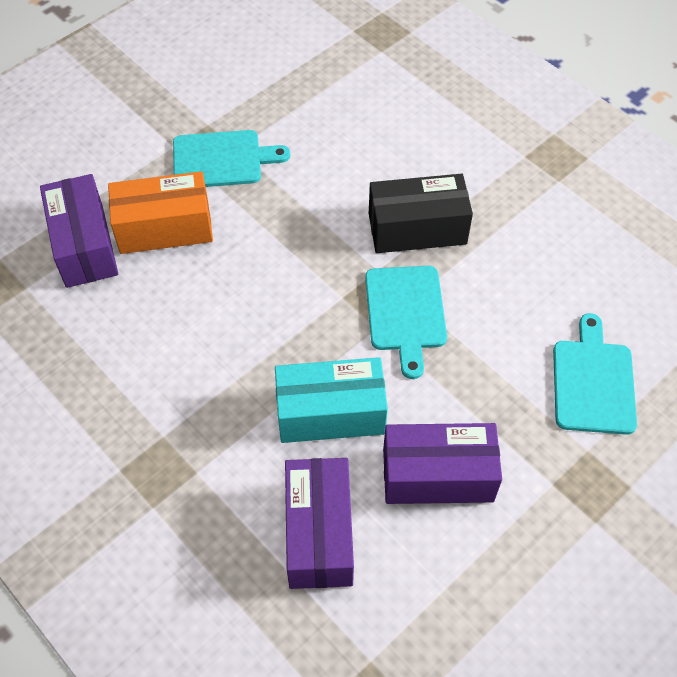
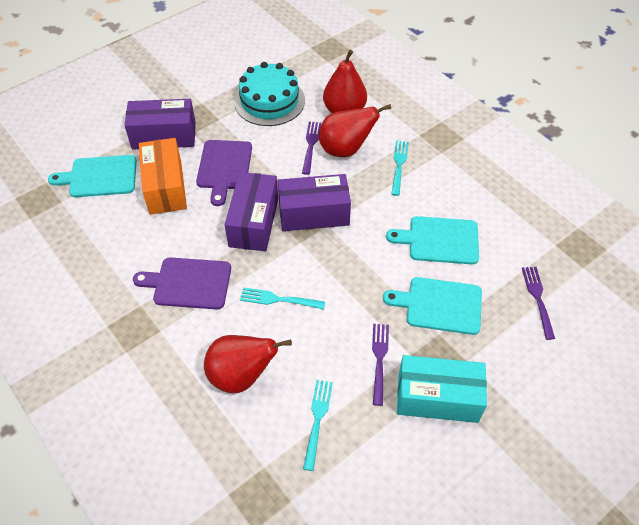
black box: 1 -> 0
purple cutting board: 0 -> 2
purple fork: 0 -> 3
red pear: 0 -> 3
turquoise cake: 0 -> 1
turquoise fork: 0 -> 3

